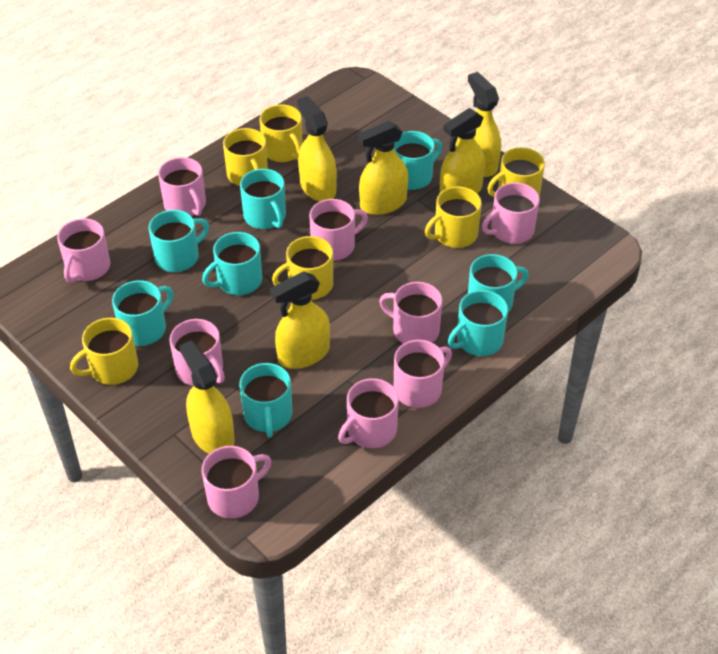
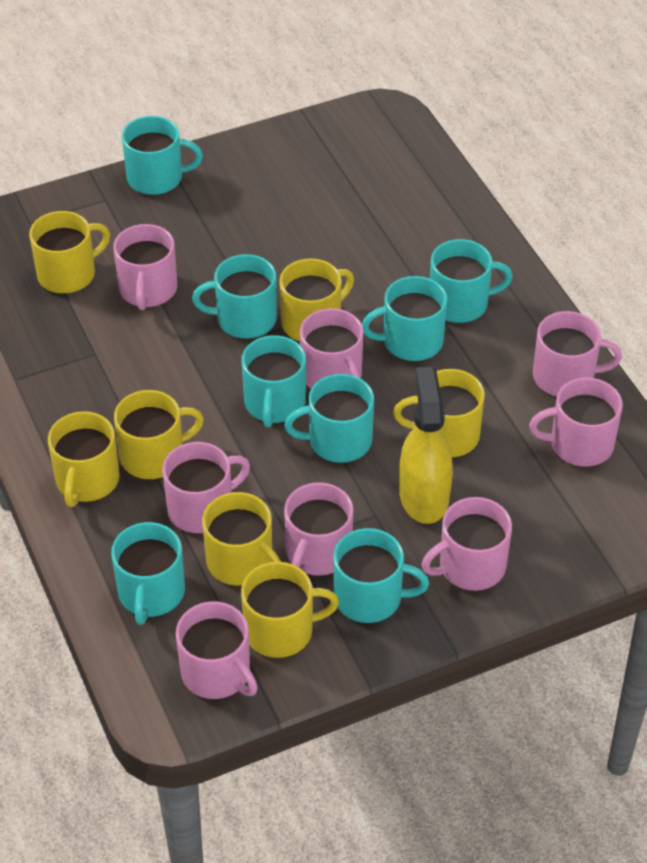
pink mug: 9 -> 8
yellow mug: 6 -> 7
yellow spray bottle: 6 -> 1

